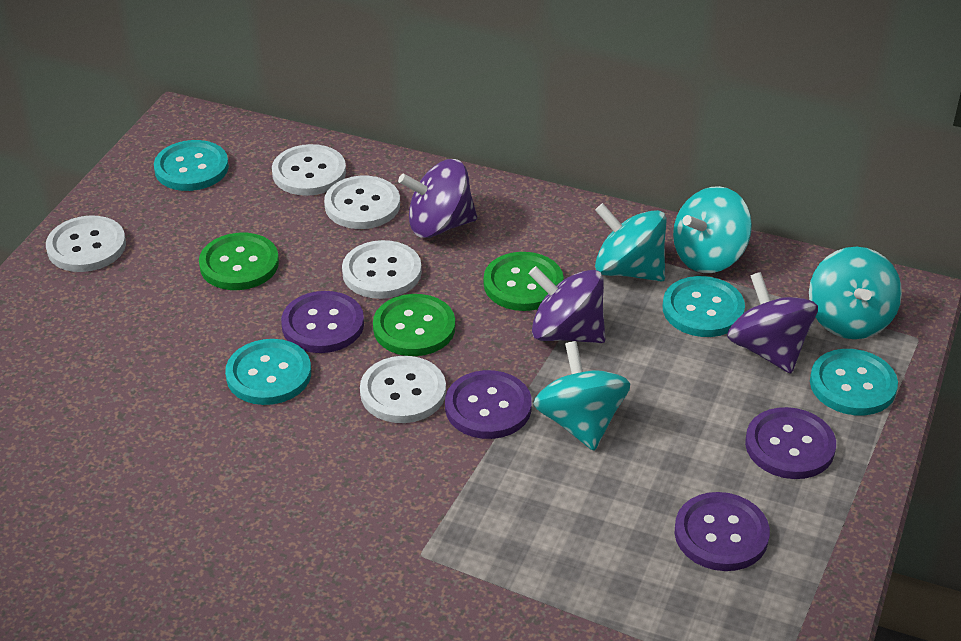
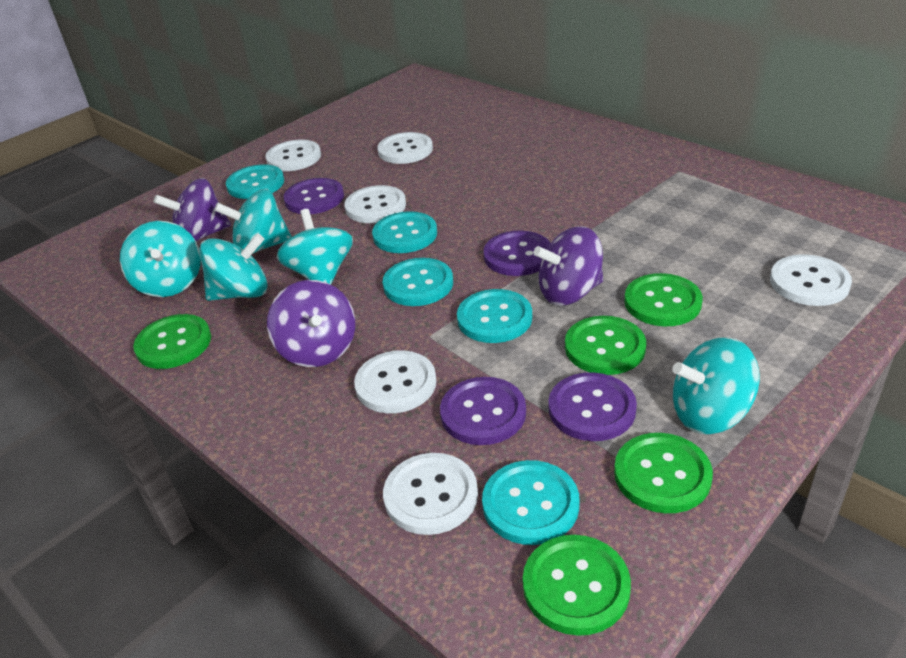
green button: 3 -> 5
turquoise button: 4 -> 5
turquoise spinning top: 4 -> 5
white button: 5 -> 6

